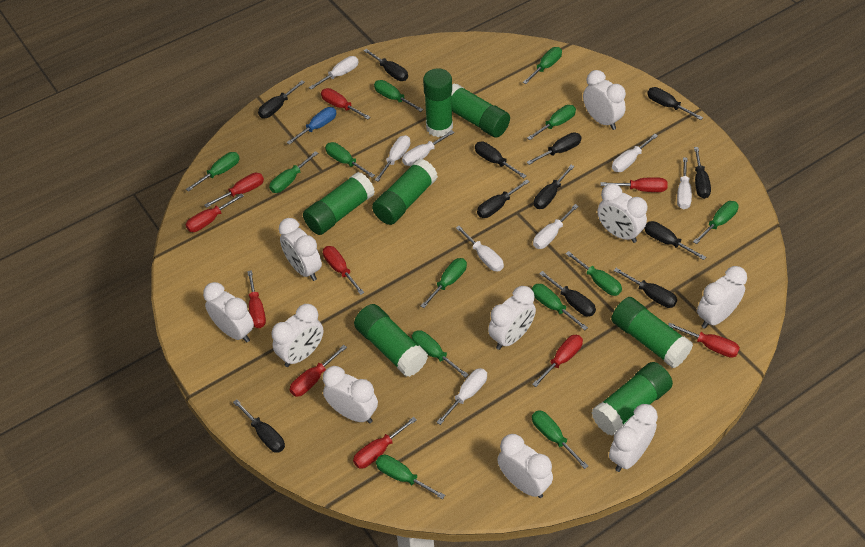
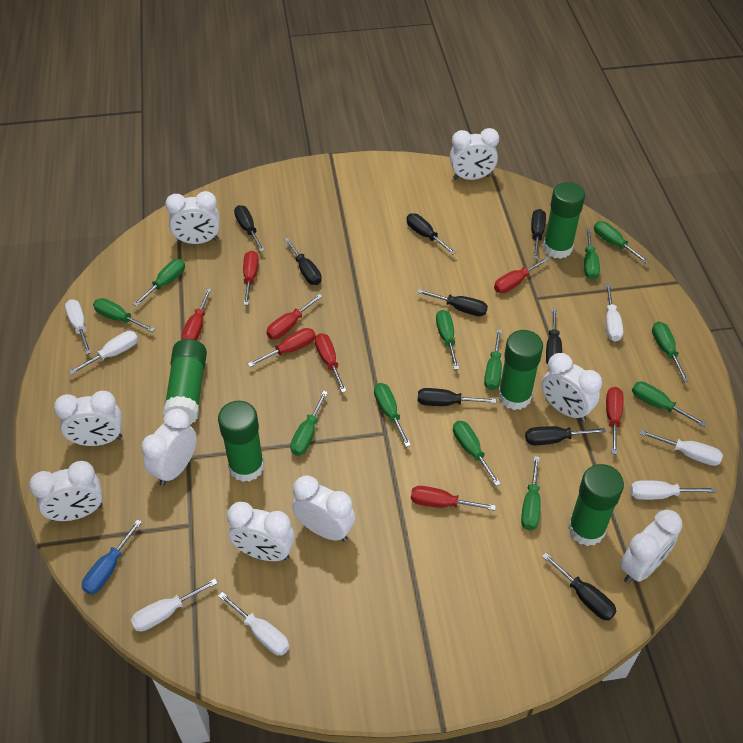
black screwdriver: 12 -> 9
green glue stick: 7 -> 5
green screwdriver: 13 -> 12
red screwdriver: 10 -> 8
white clock: 10 -> 9
white screwdriver: 8 -> 7

